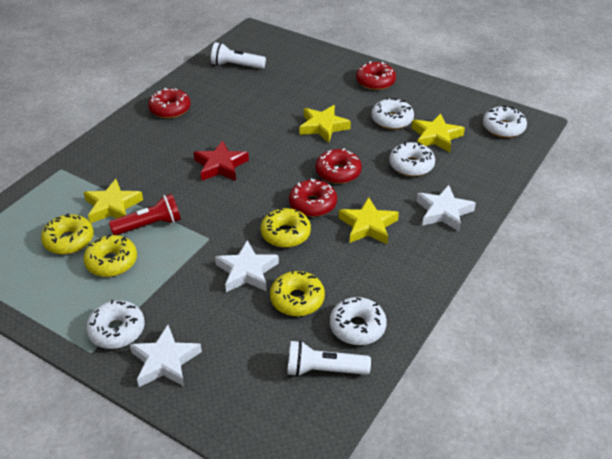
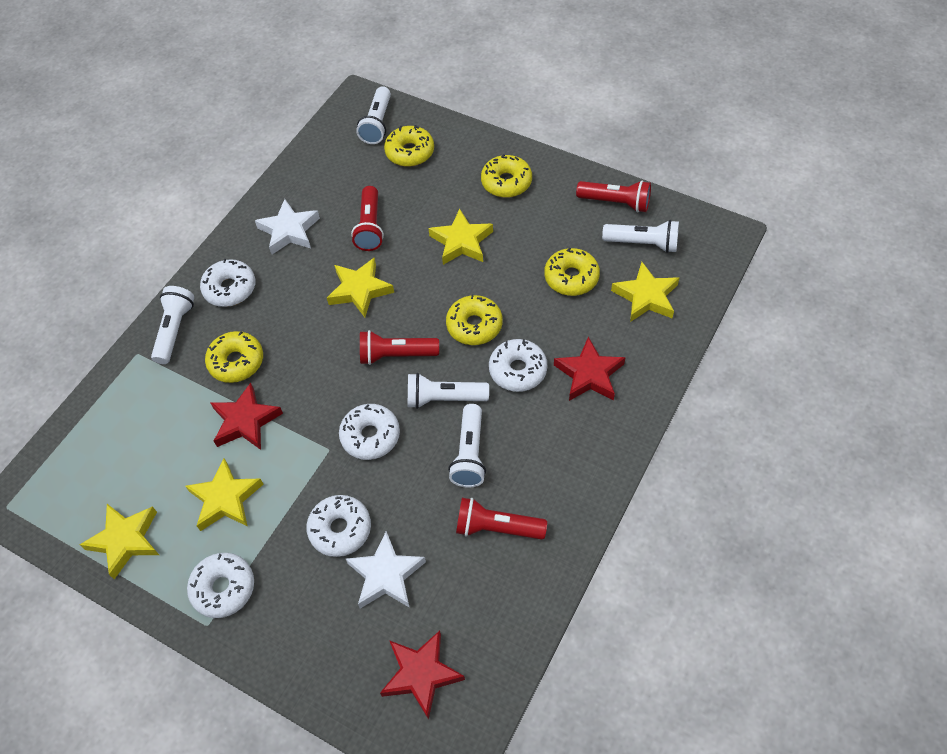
red donut: 4 -> 0
red flashlight: 1 -> 4
red star: 1 -> 3
white flashlight: 2 -> 5
white star: 3 -> 2
yellow donut: 4 -> 5
yellow star: 4 -> 5

